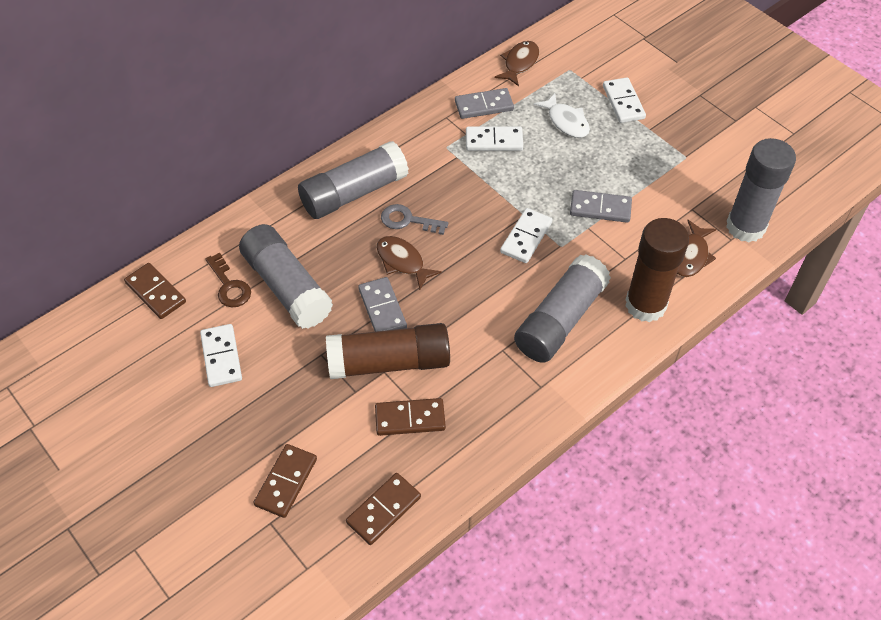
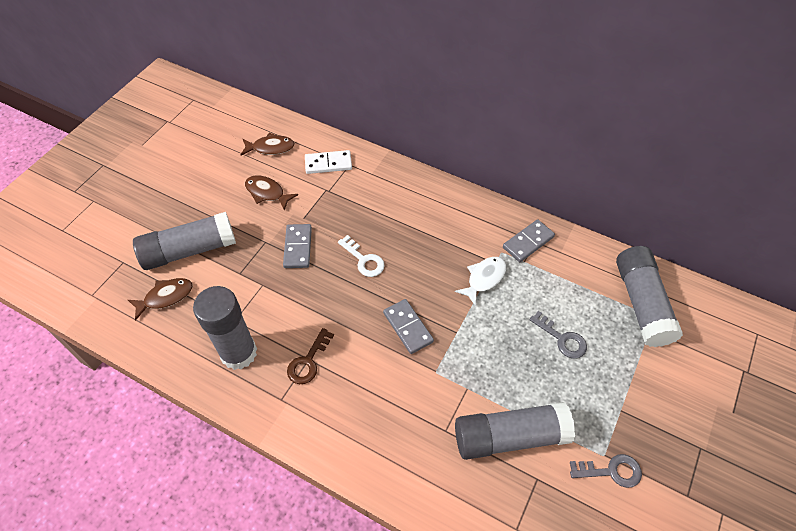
brown domino: 4 -> 0
brown glue stick: 2 -> 0
grey key: 1 -> 2
white domino: 4 -> 1
white key: 0 -> 1

